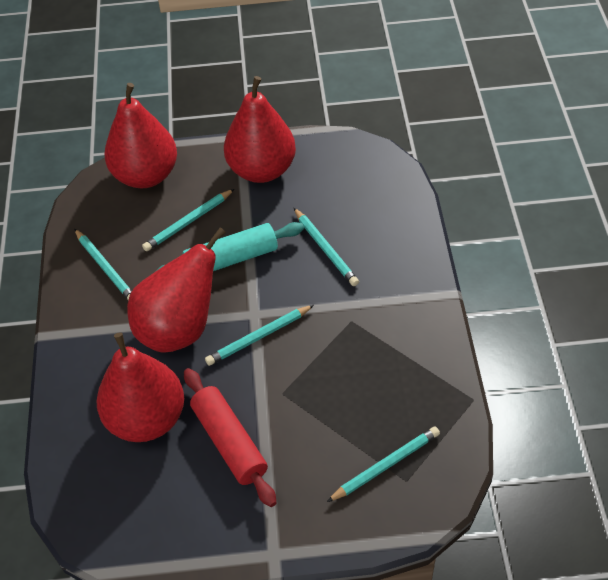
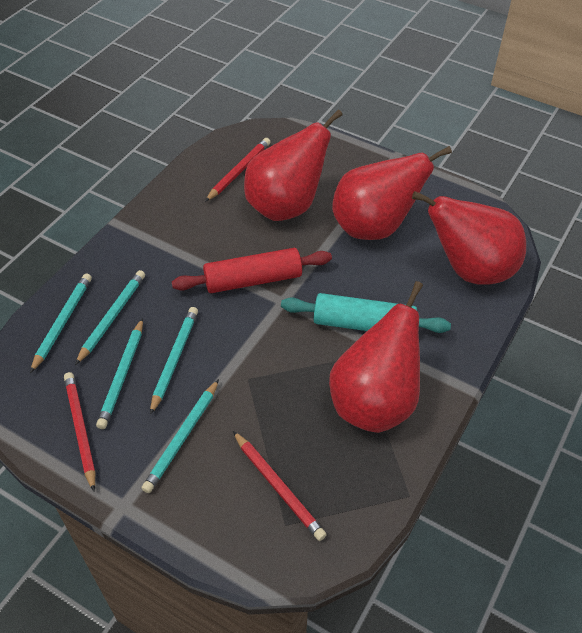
red pencil: 0 -> 3

